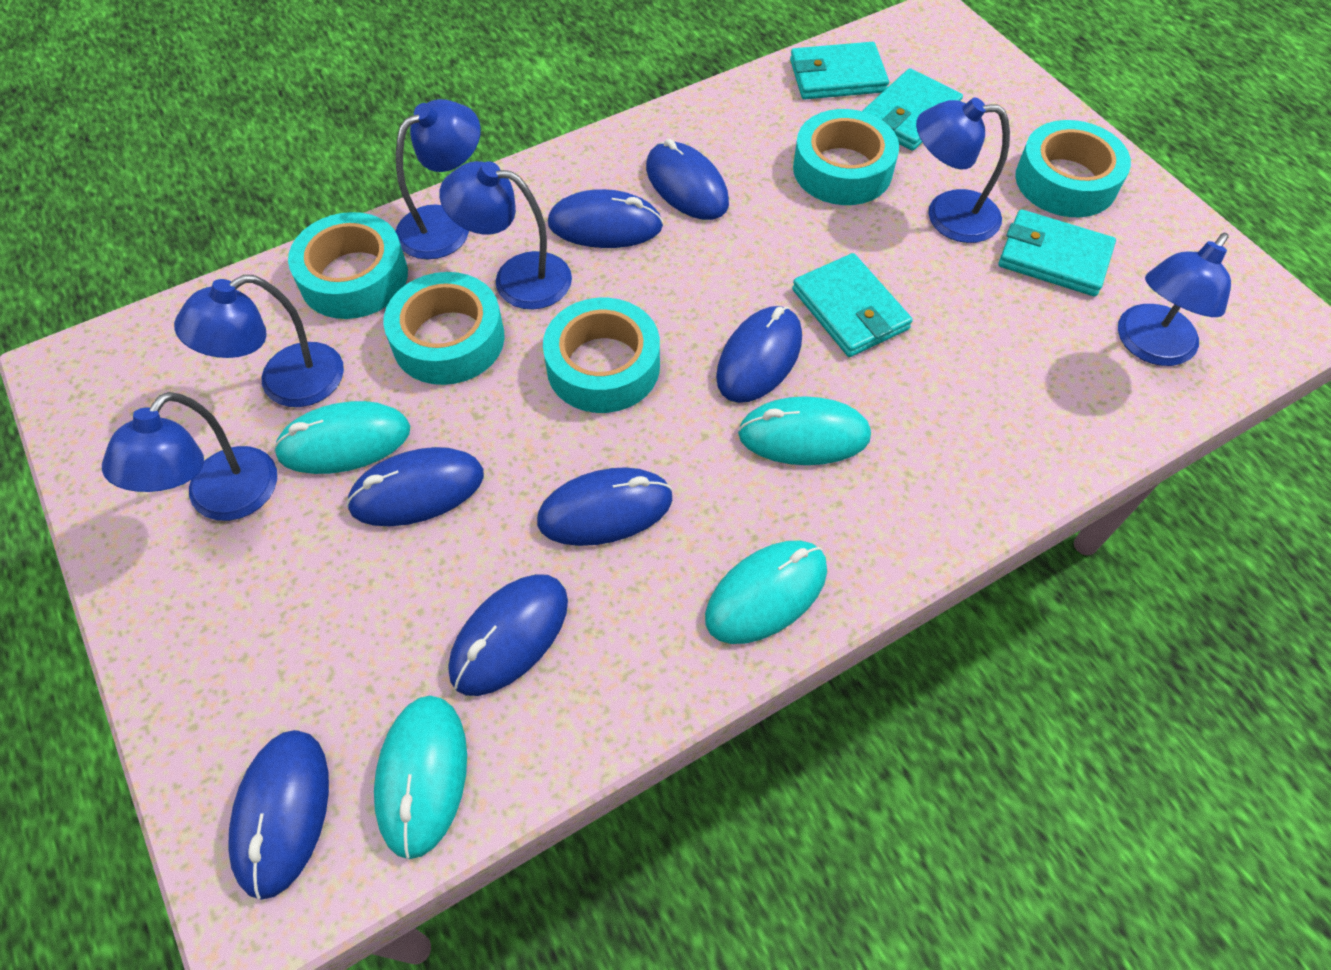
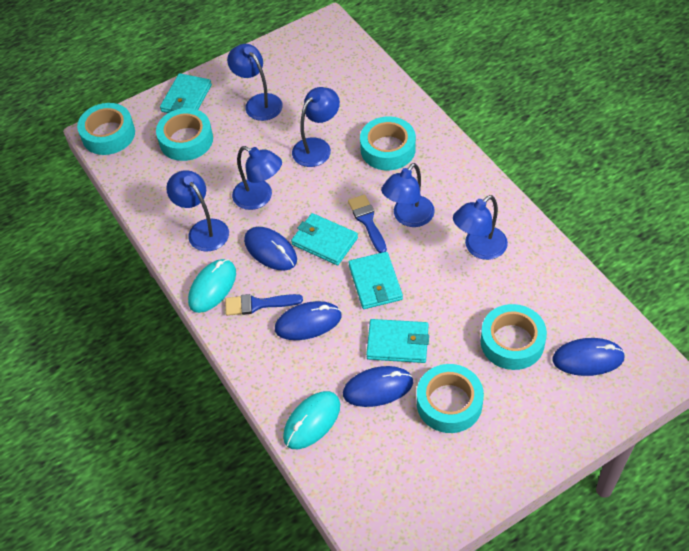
blue brush: 0 -> 2
blue mouse: 7 -> 4
turquoise mouse: 4 -> 2

